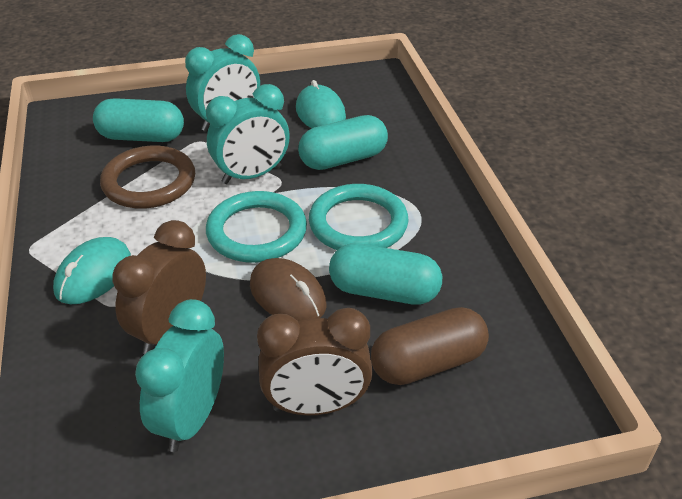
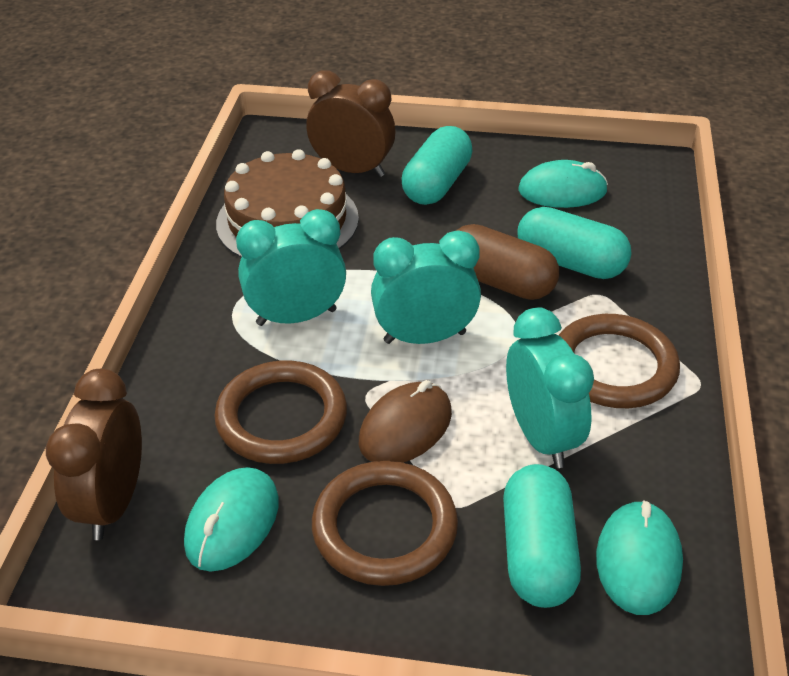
brown cake: 0 -> 1
brown ring: 1 -> 3
turquoise mouse: 2 -> 3
turquoise ring: 2 -> 0

